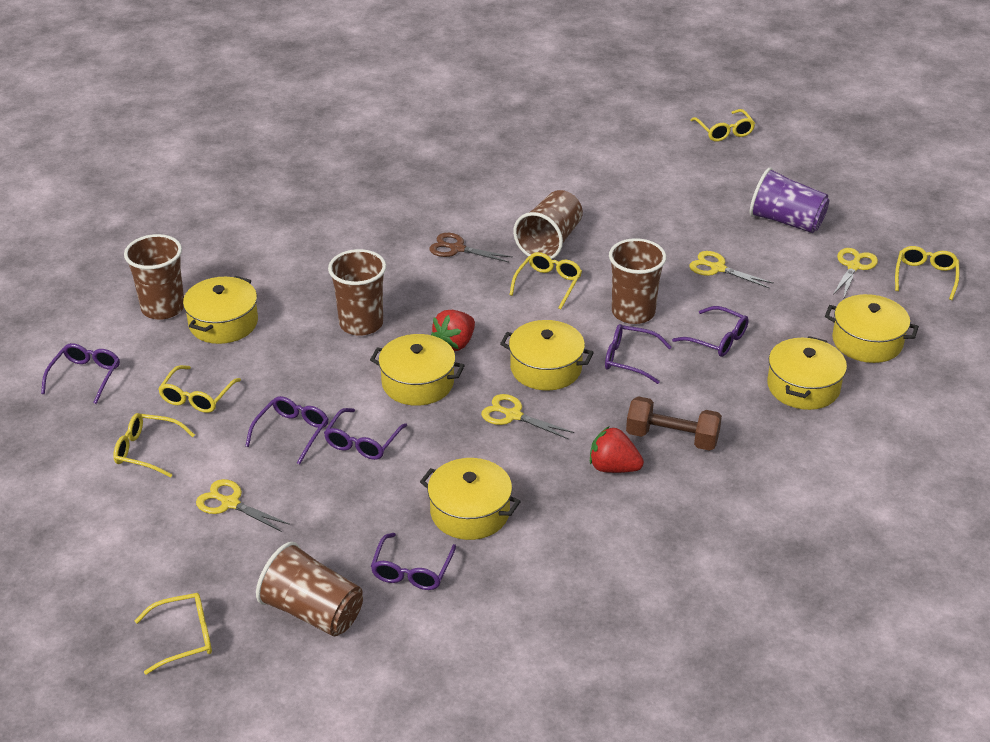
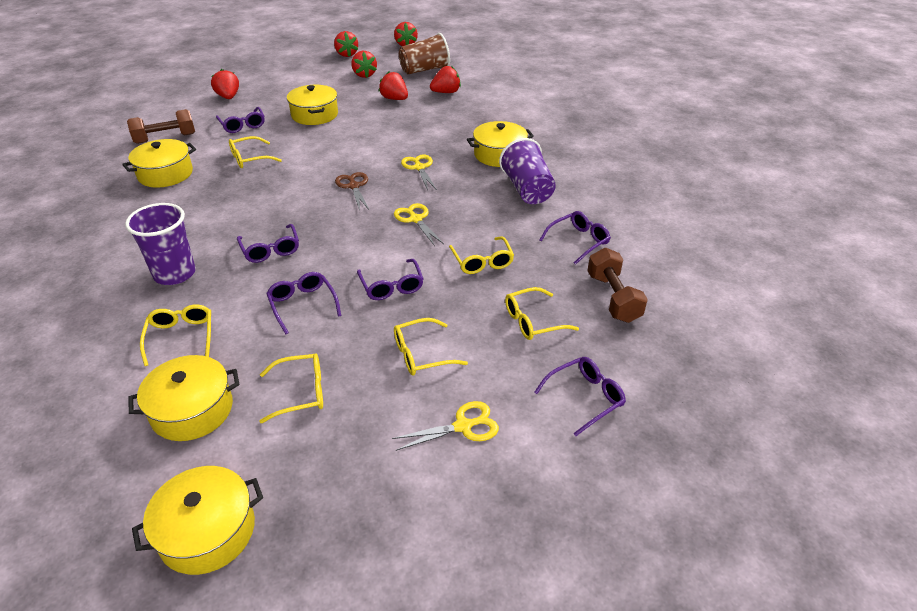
brown cup: 5 -> 1
brown dumbbell: 1 -> 2
purple cup: 1 -> 2
red strawberry: 2 -> 6
yellow pot: 6 -> 5
yellow scissors: 4 -> 3

